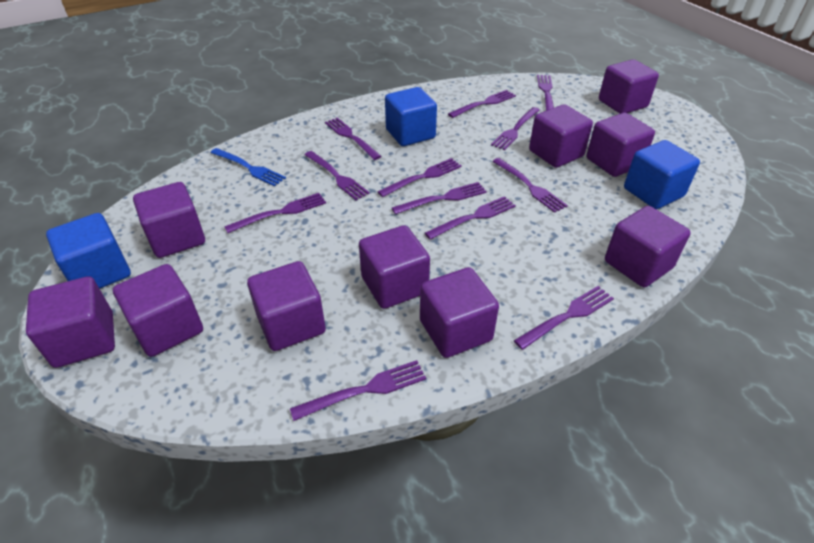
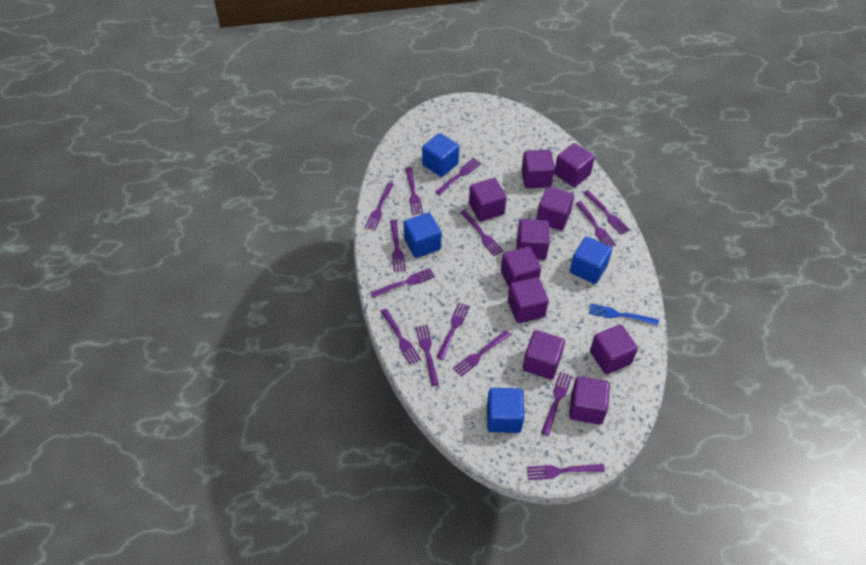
blue cube: 3 -> 4
purple fork: 12 -> 14

